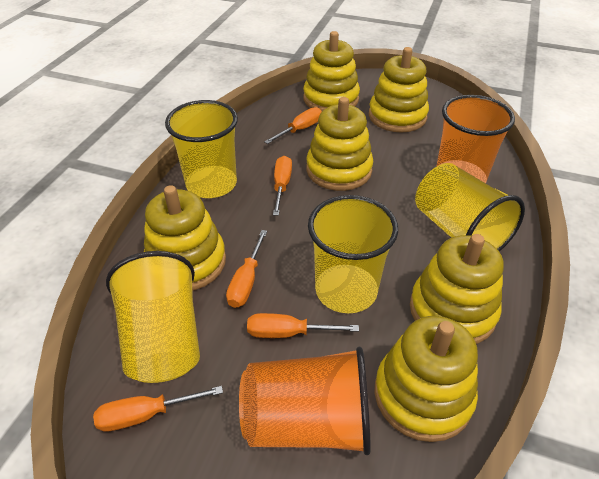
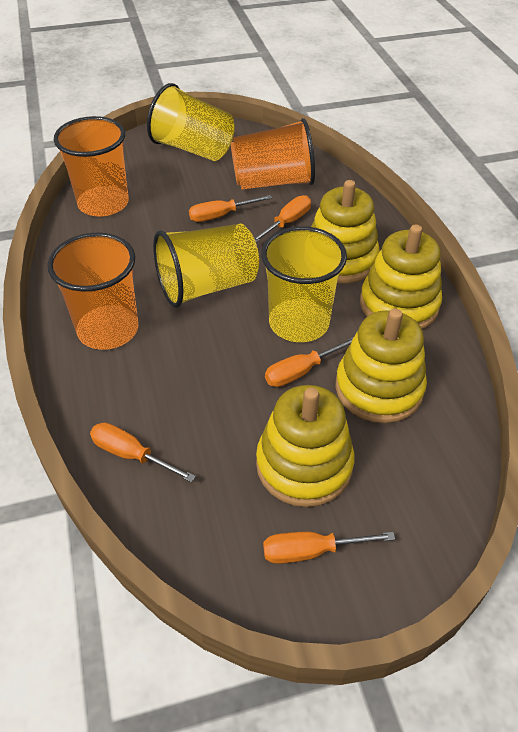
orange cup: 2 -> 3
yellow cup: 4 -> 3
yellow stacking toy: 6 -> 4

